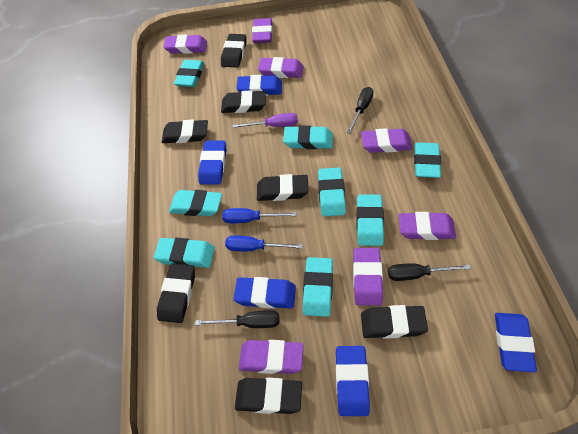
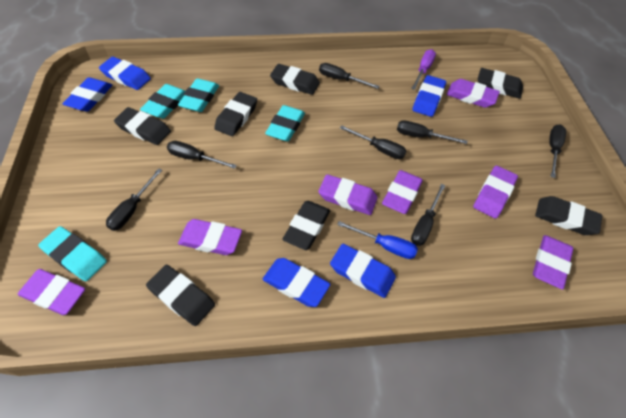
black screwdriver: 3 -> 7
blue screwdriver: 2 -> 1
turquoise eraser: 8 -> 4

